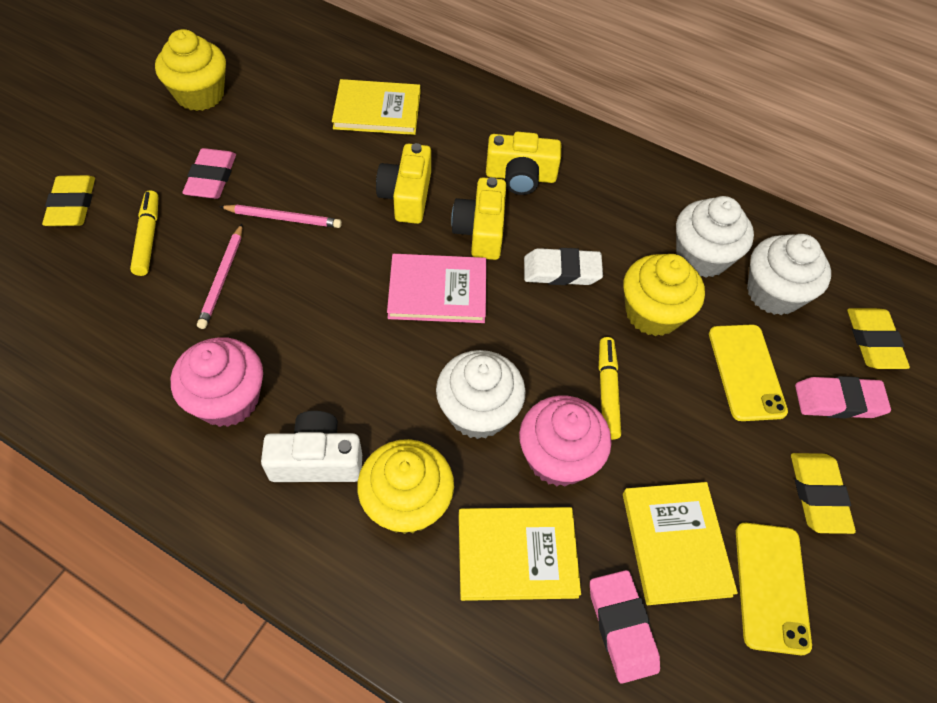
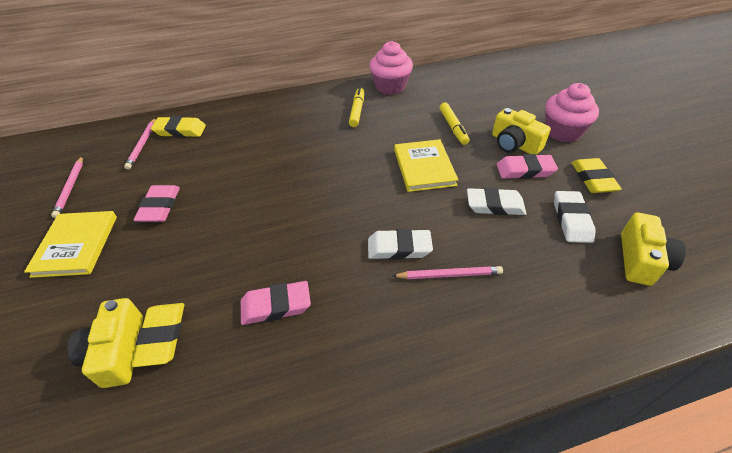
pink book: 1 -> 0
pink pencil: 2 -> 3
white camera: 1 -> 0
white cupcake: 3 -> 0
white eraser: 1 -> 3
yellow book: 3 -> 2
yellow cupcake: 3 -> 0
yellow phone: 2 -> 0

